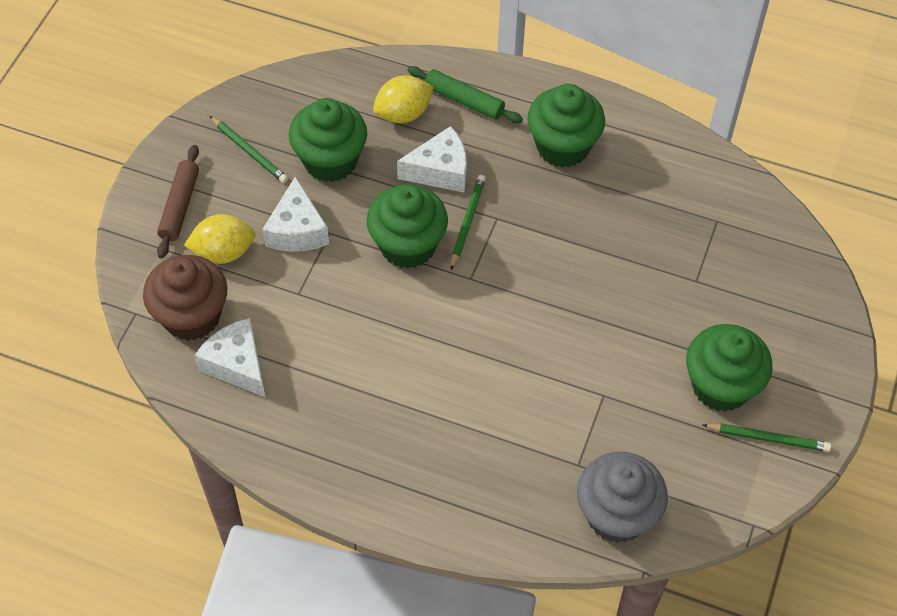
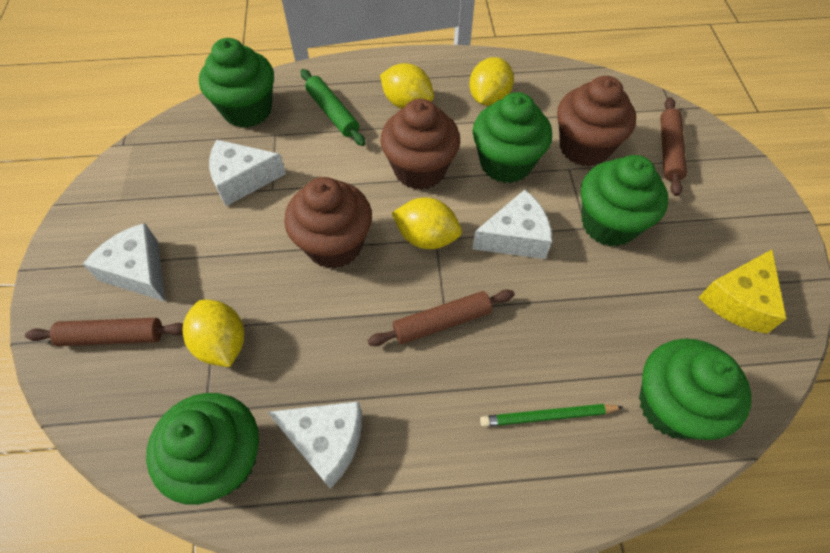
brown cupcake: 1 -> 3
brown rolling pin: 1 -> 3
green cupcake: 4 -> 5
green pencil: 3 -> 1
grey cupcake: 1 -> 0
white cheese: 3 -> 4
yellow cheese: 0 -> 1
yellow lemon: 2 -> 4

